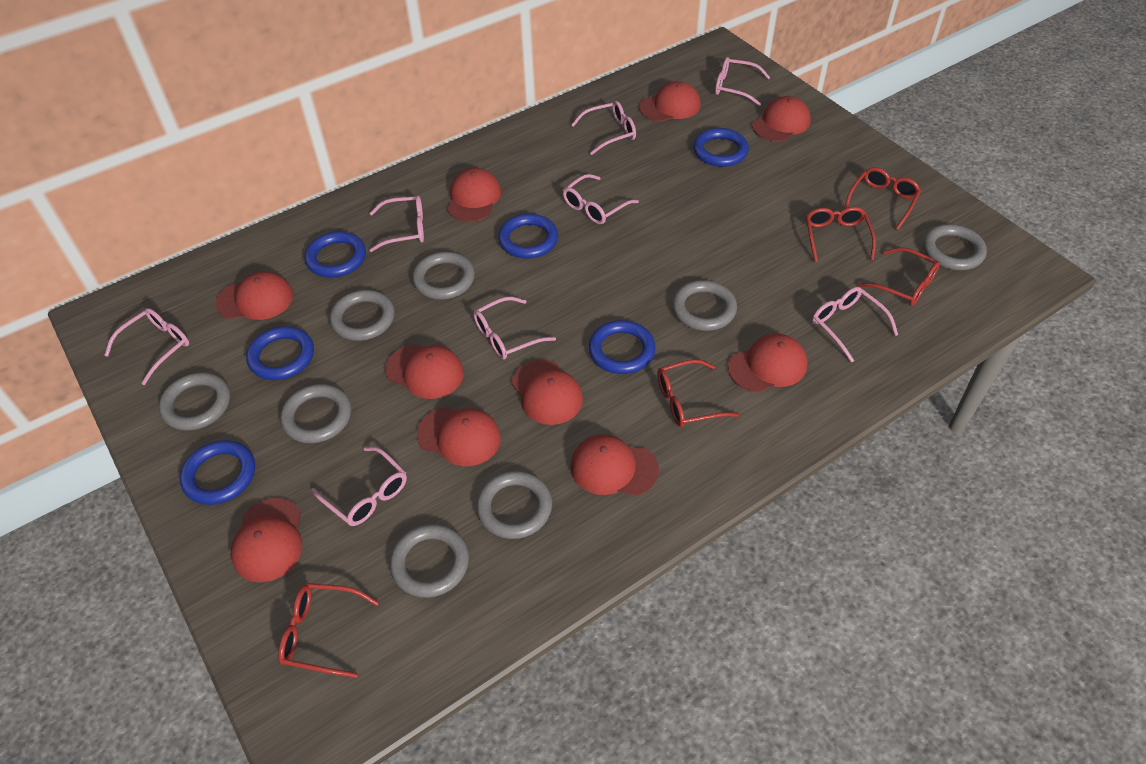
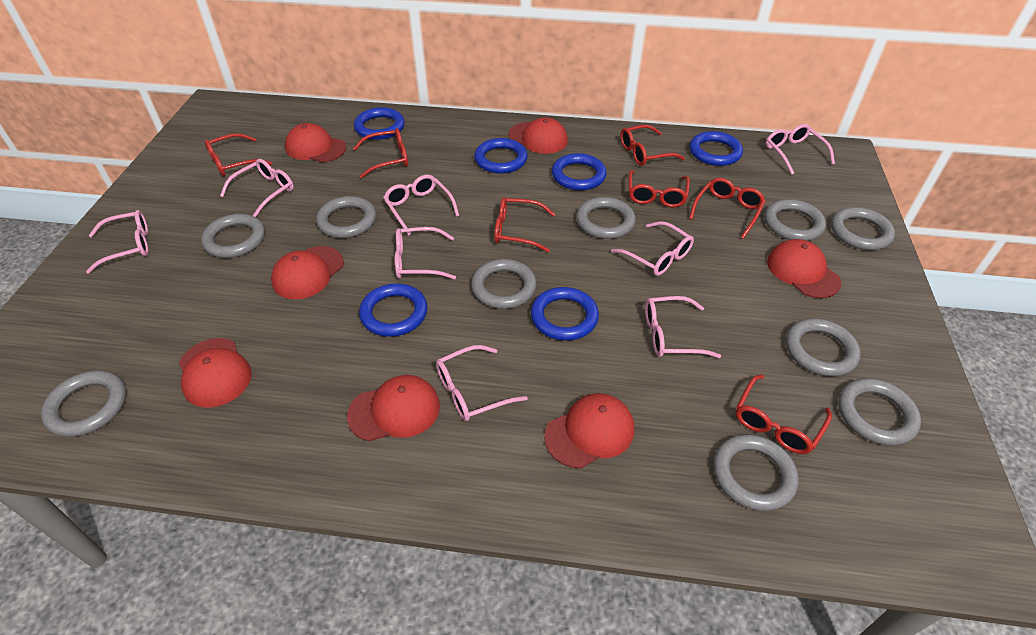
grey ring: 8 -> 10
red cap: 10 -> 7
red glasses: 5 -> 7

